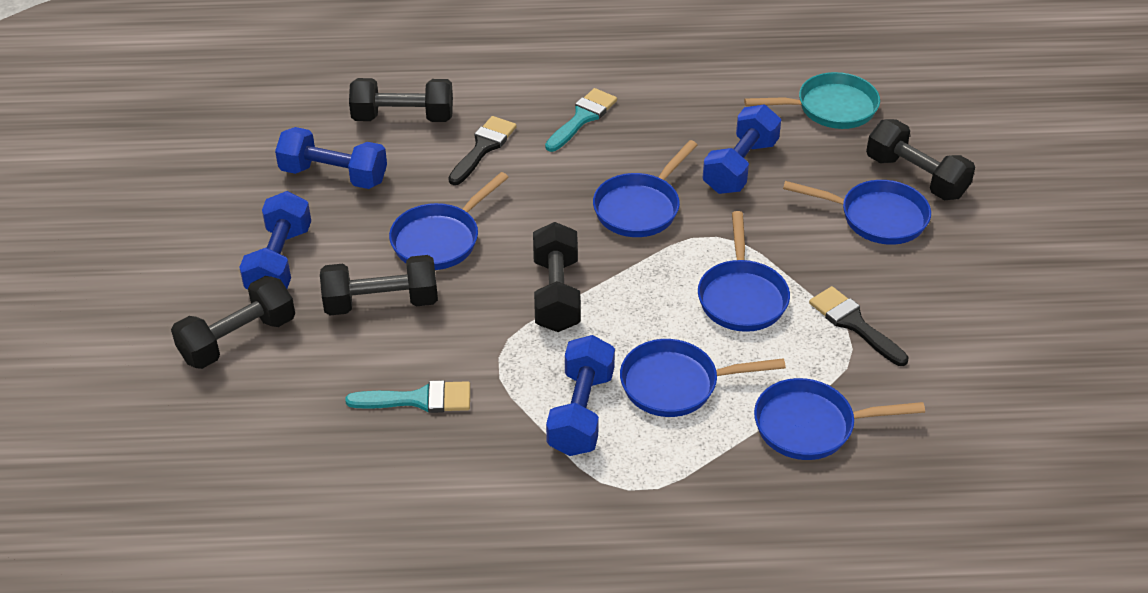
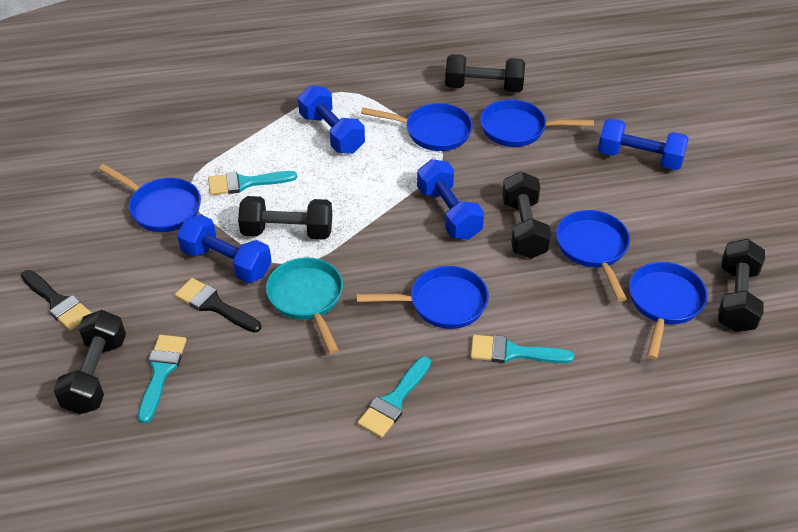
turquoise brush: 2 -> 4

